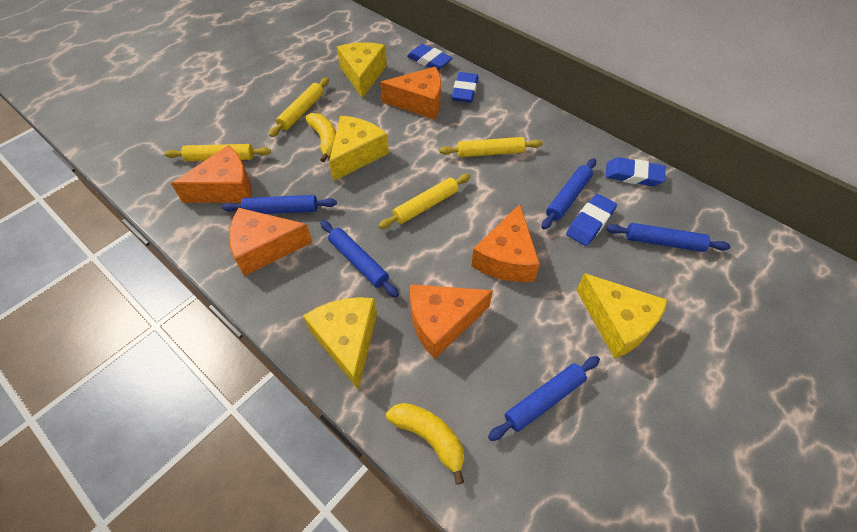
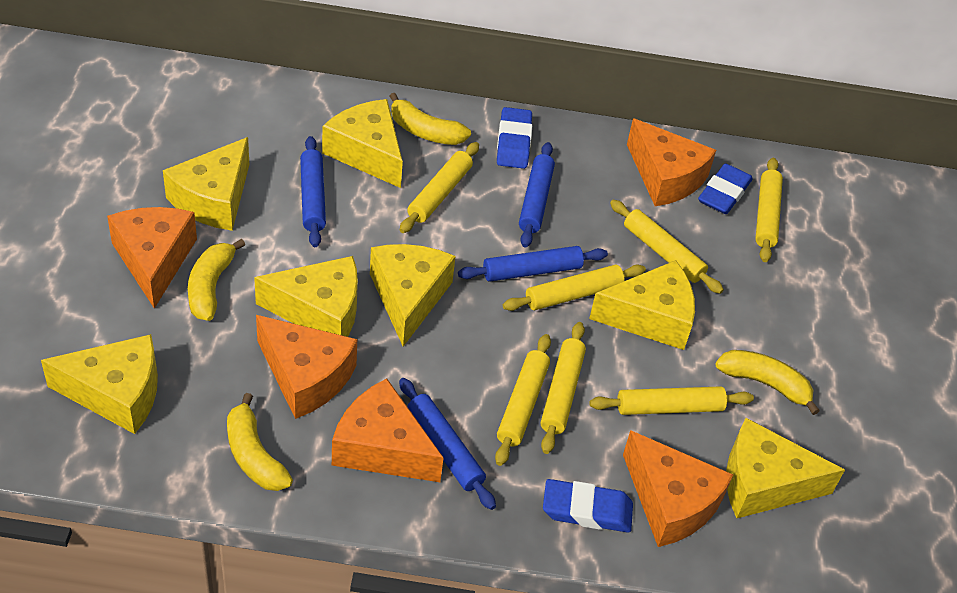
blue eraser: 4 -> 3
blue rolling pin: 5 -> 4
yellow banana: 2 -> 4
yellow cheese: 4 -> 7
yellow rolling pin: 4 -> 7

